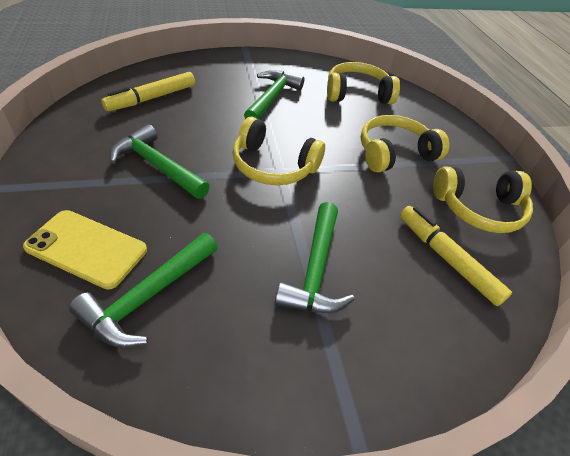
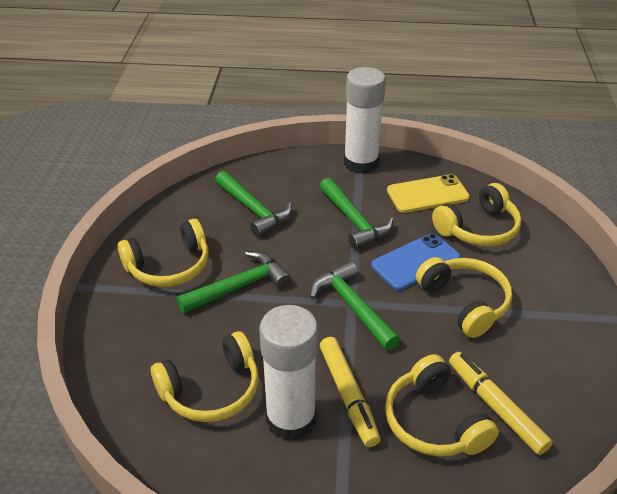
blue phone: 0 -> 1
white glue stick: 0 -> 2
yellow headphones: 4 -> 5

